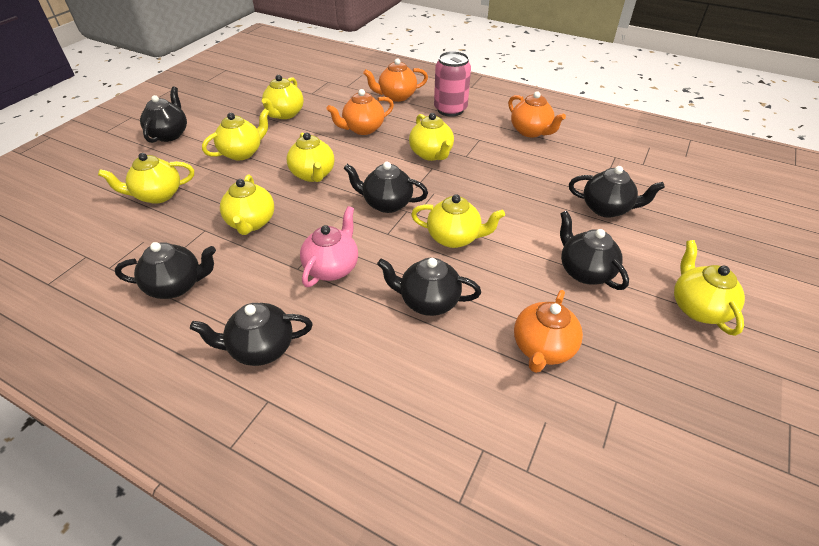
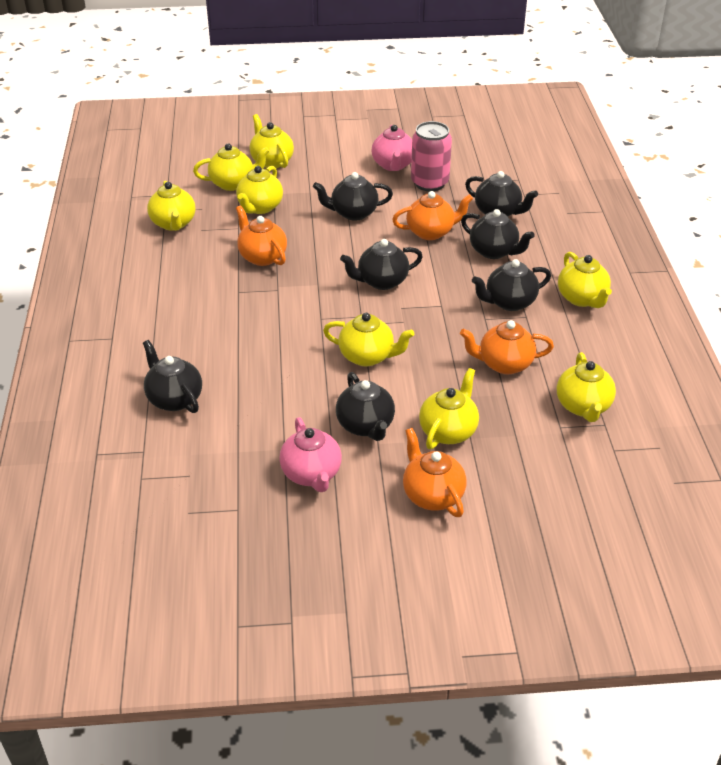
pink teapot: 1 -> 2

